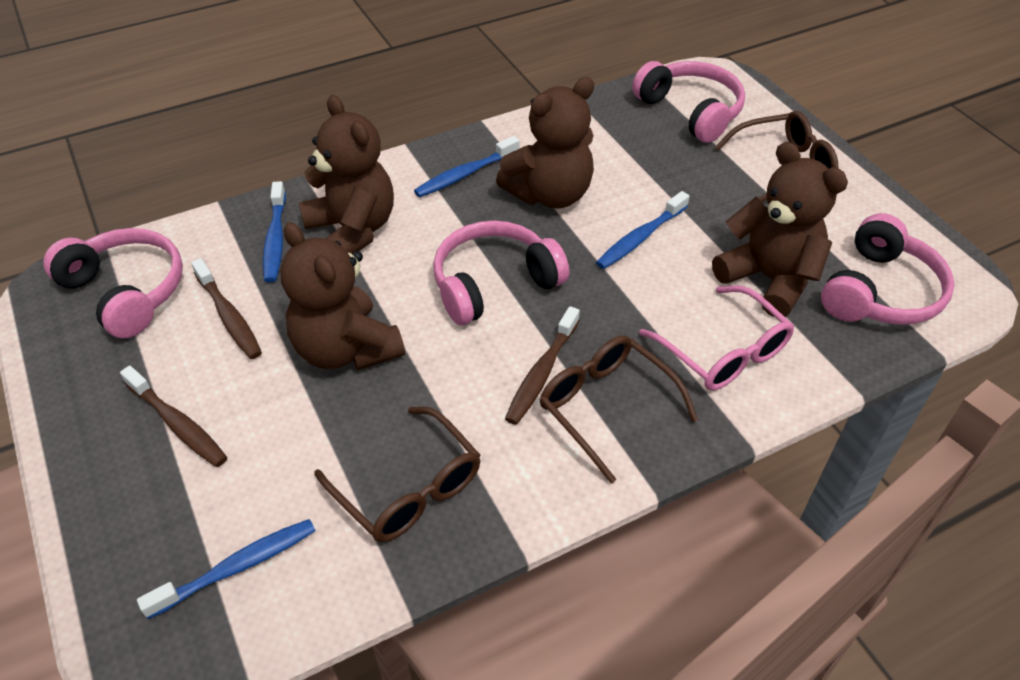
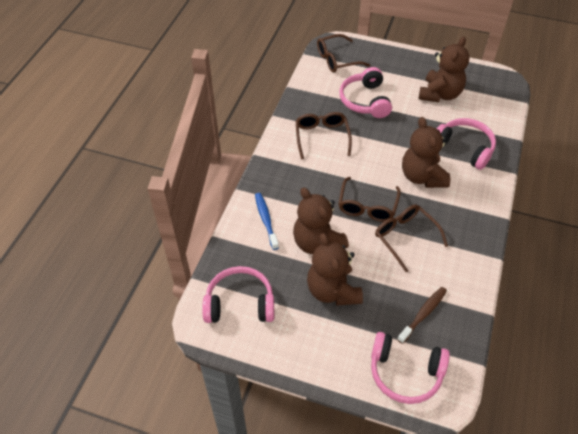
blue toothbrush: 4 -> 1
brown glasses: 3 -> 4
brown toothbrush: 3 -> 1
pink glasses: 1 -> 0

